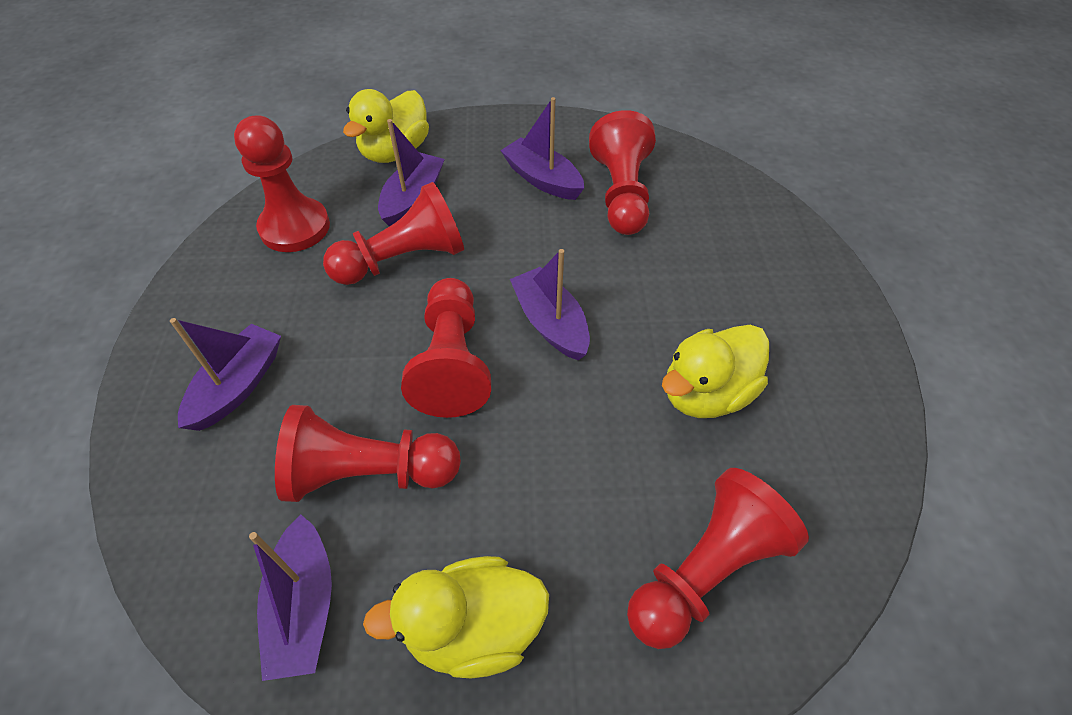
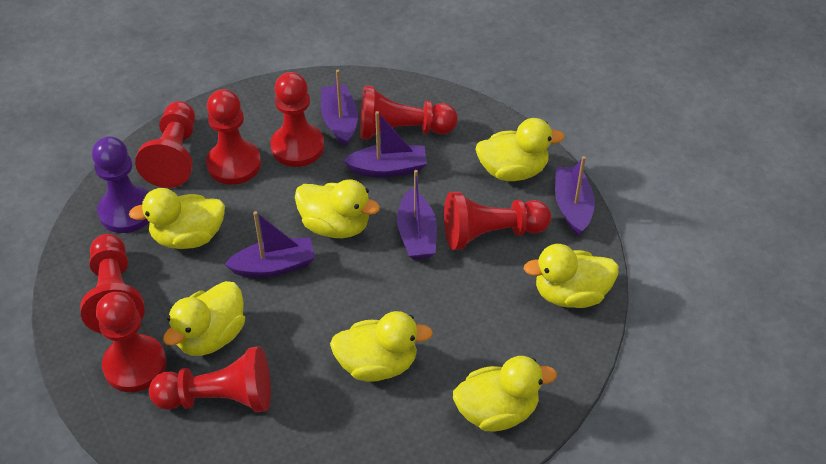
purple pawn: 0 -> 1
red pawn: 6 -> 8
yellow duck: 3 -> 7

